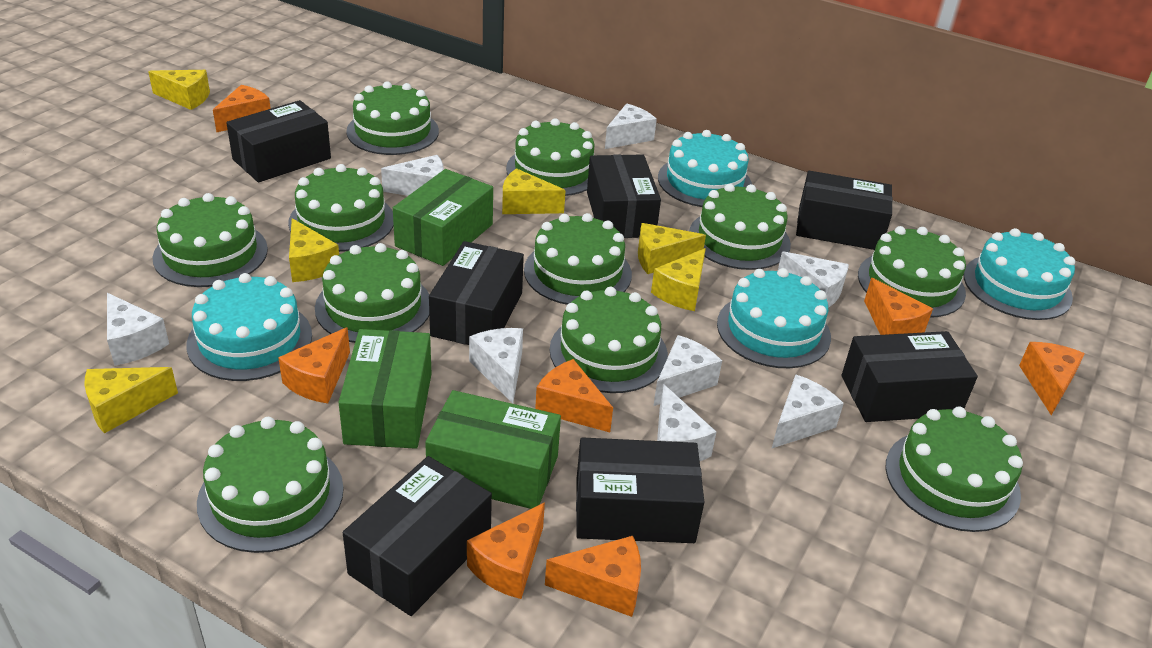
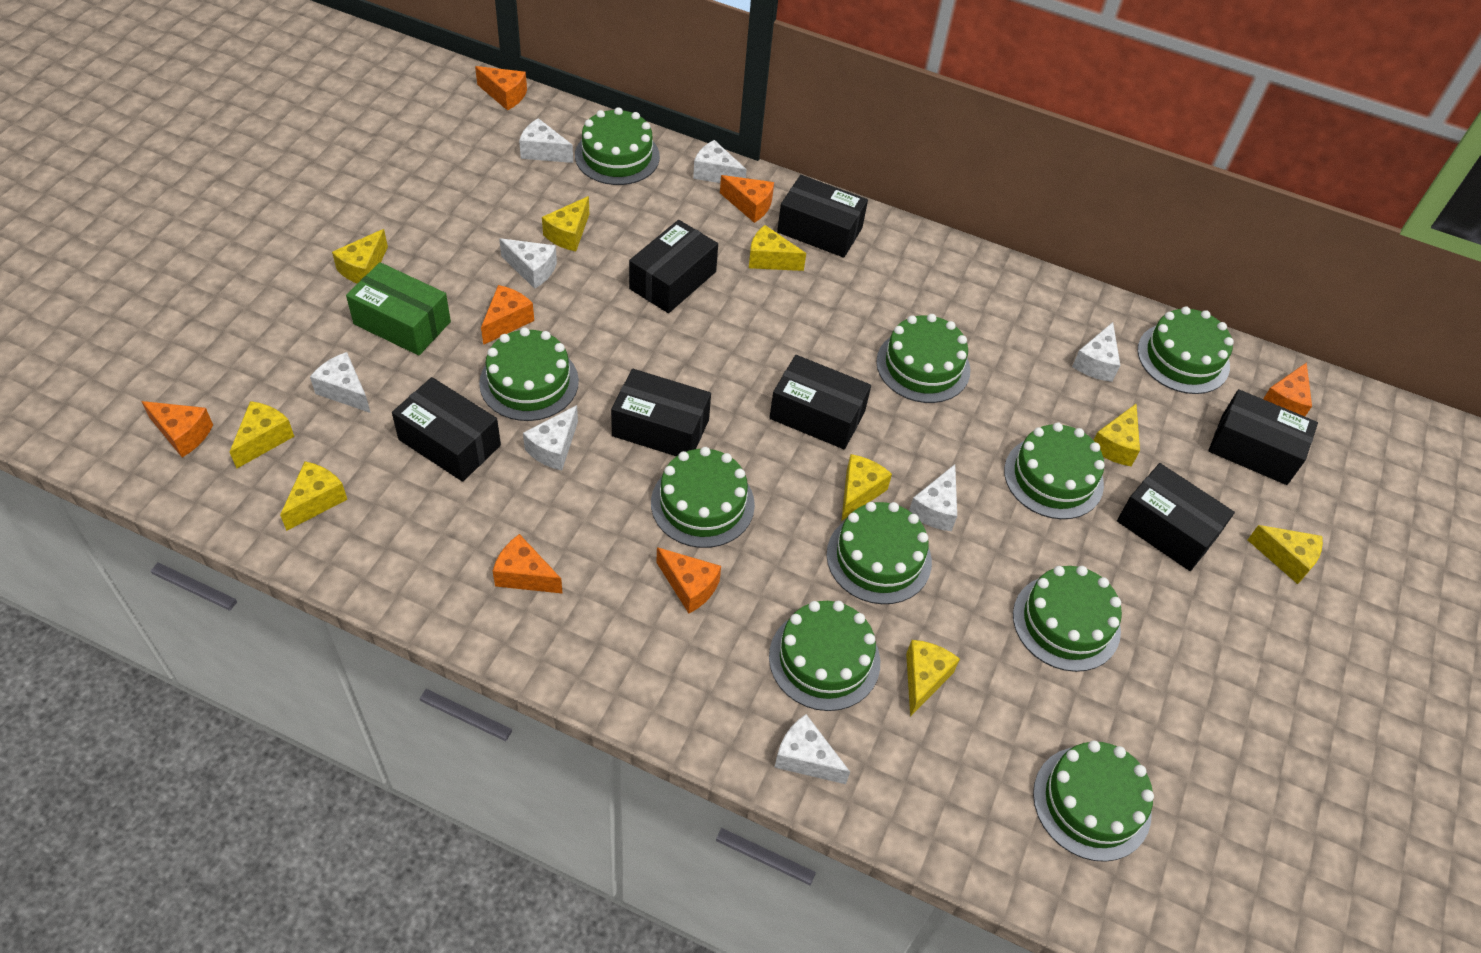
green box: 3 -> 1
green cake: 11 -> 10
turquoise cake: 4 -> 0
yellow cheese: 6 -> 9

